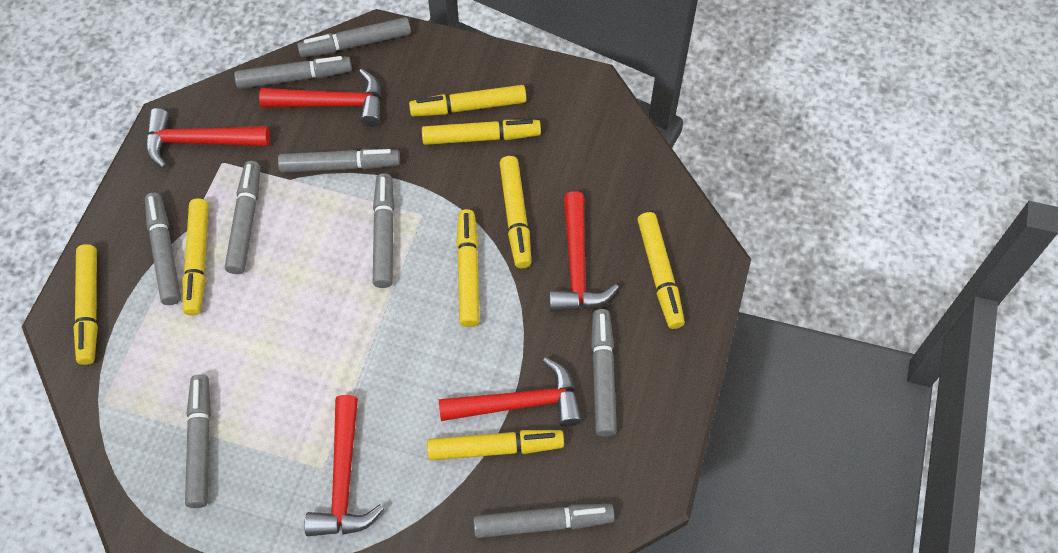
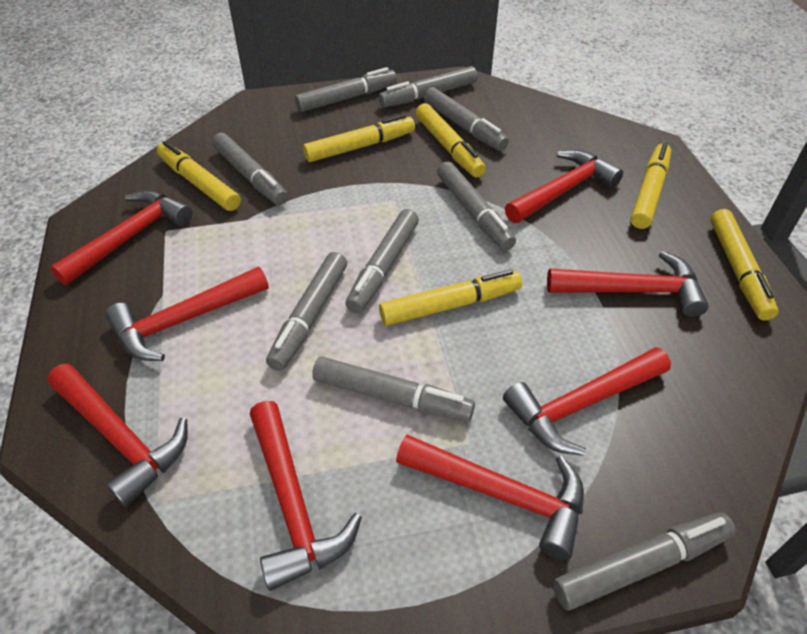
red hammer: 5 -> 8
yellow marker: 8 -> 6

